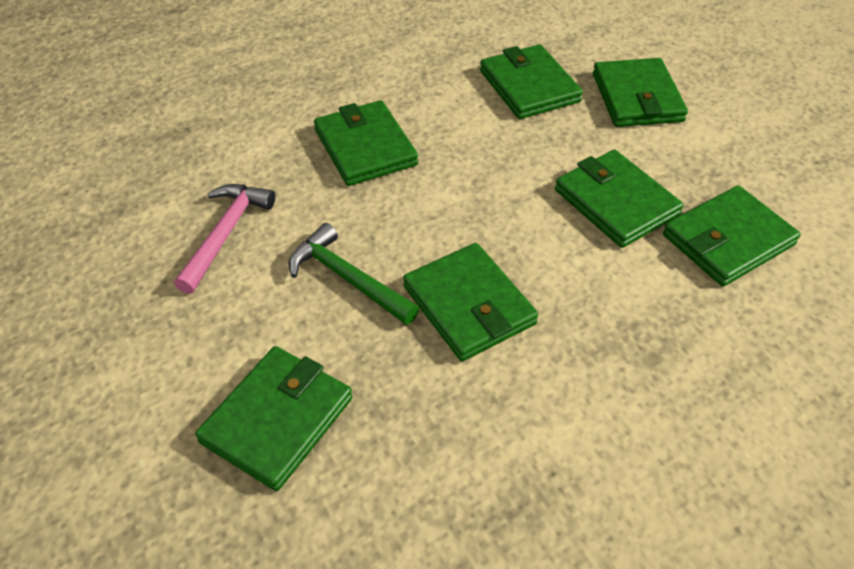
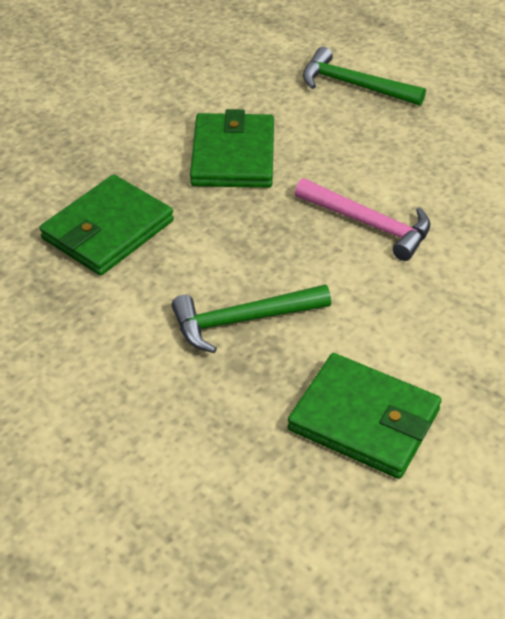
green hammer: 1 -> 2
green wallet: 7 -> 3

